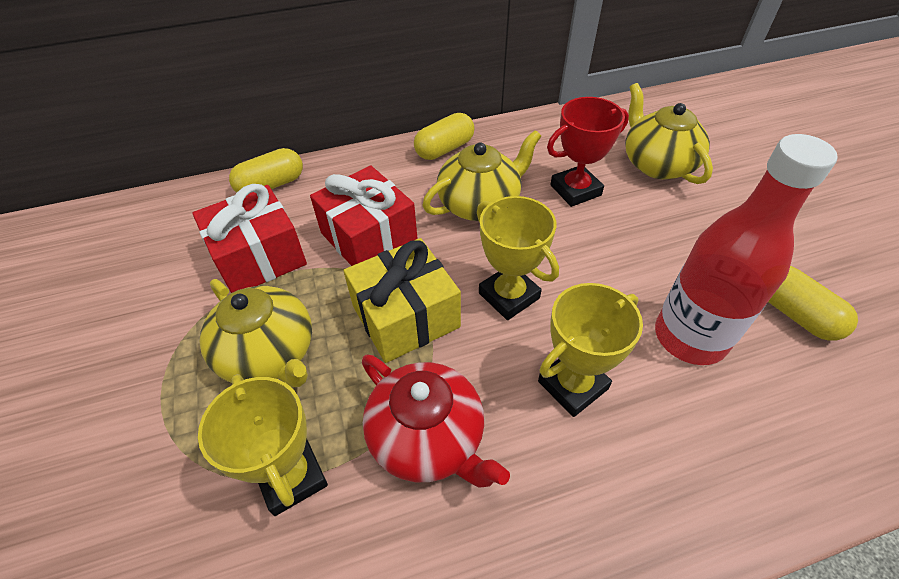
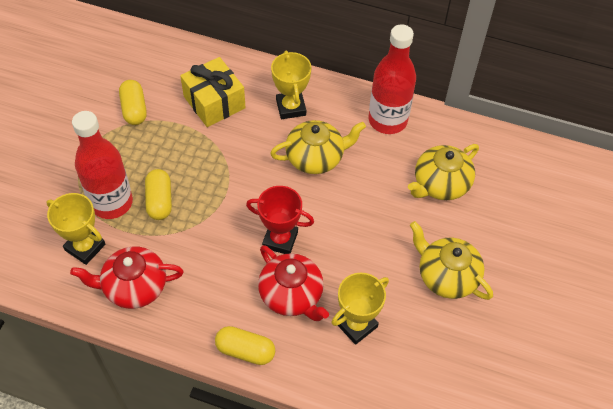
red bottle: 1 -> 2
red gift: 2 -> 0
red teapot: 1 -> 2

